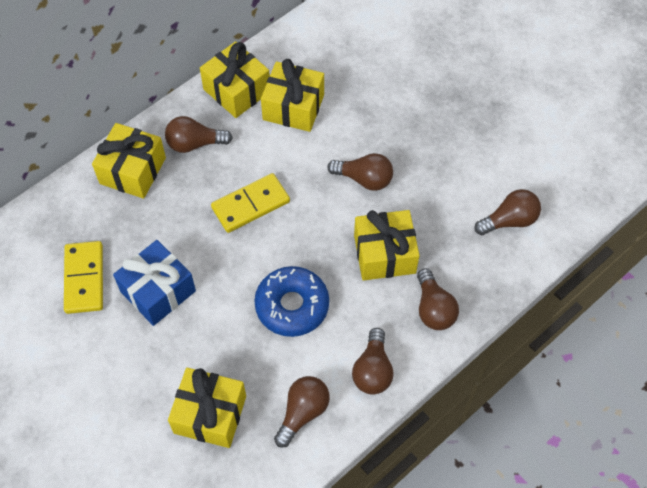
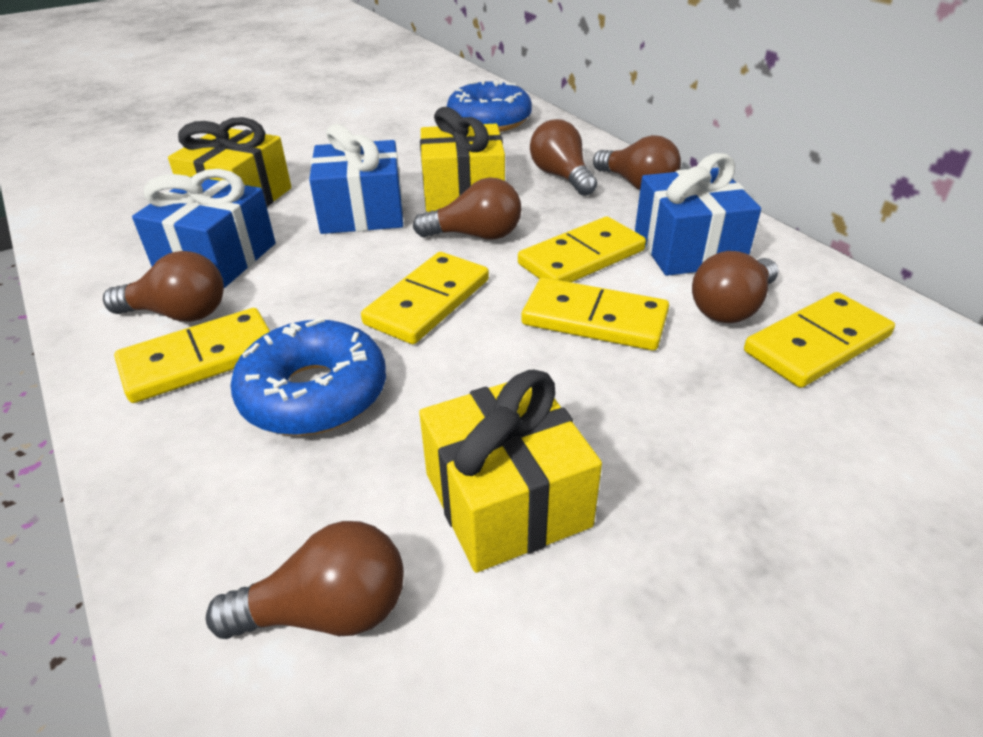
blue donut: 1 -> 2
blue gift: 1 -> 3
yellow domino: 2 -> 5
yellow gift: 5 -> 3

